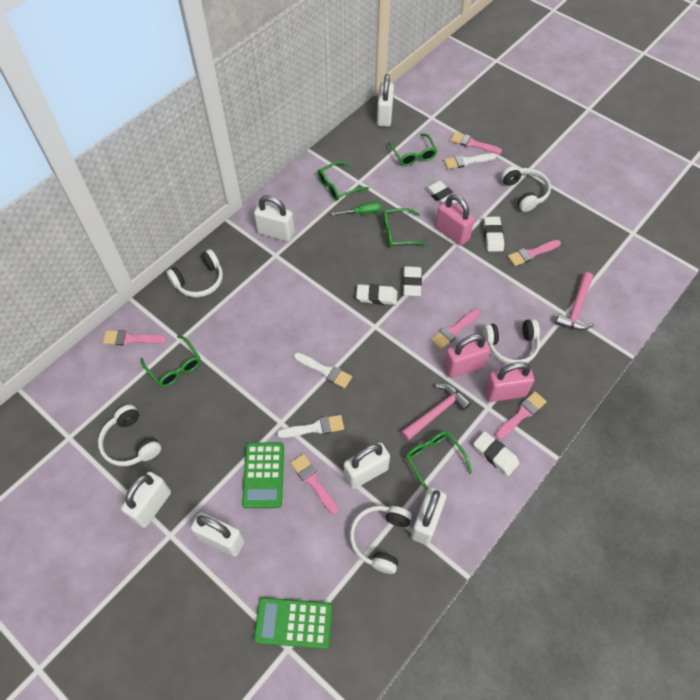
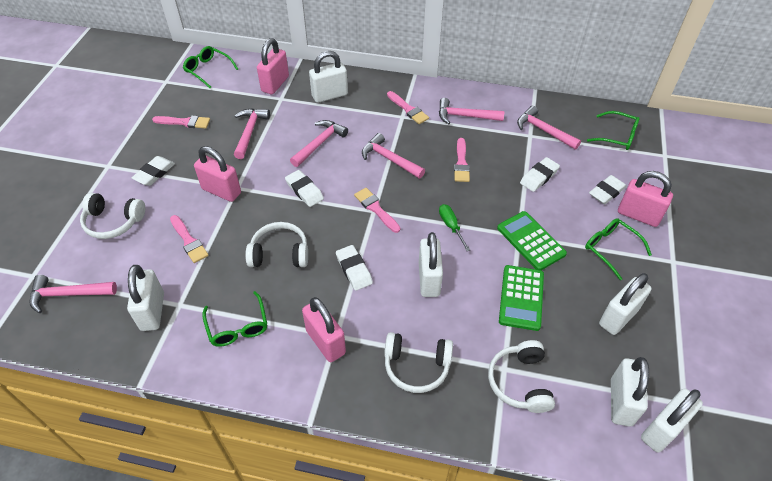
green glasses: 5 -> 4
pink brush: 6 -> 5
pink hammer: 2 -> 6
pink padlock: 3 -> 4
white brush: 3 -> 0
white headphones: 5 -> 4

